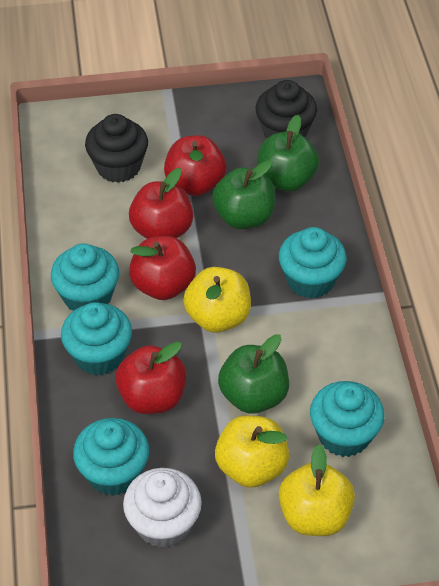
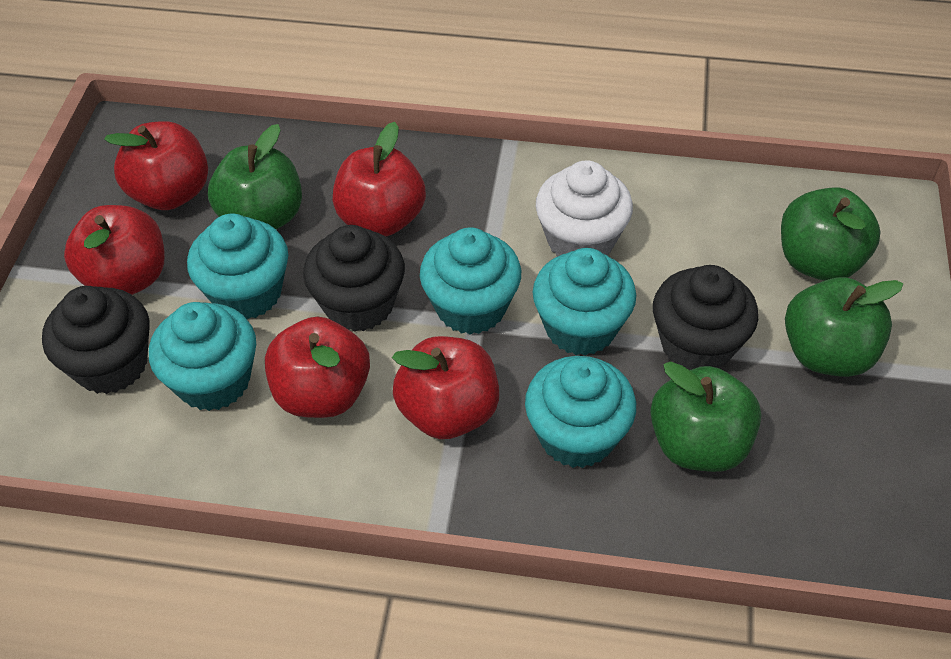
black cupcake: 2 -> 3
green apple: 3 -> 4
red apple: 4 -> 5
yellow apple: 3 -> 0

